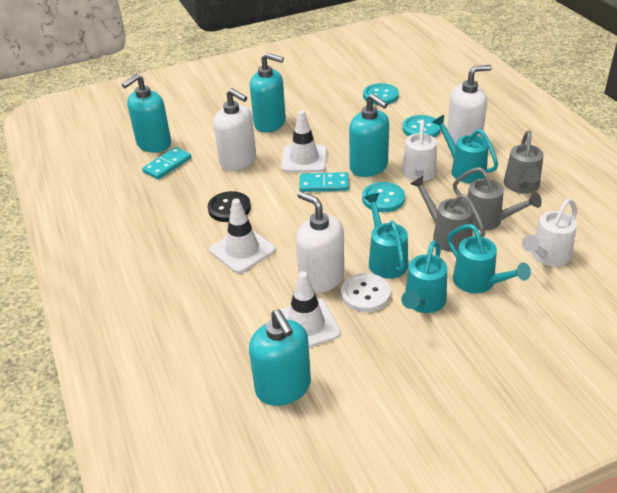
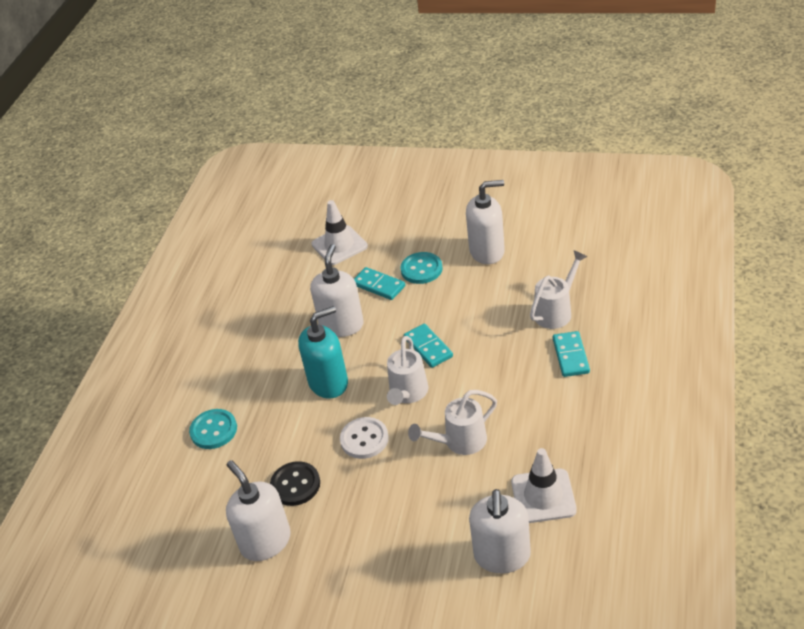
grey watering can: 3 -> 0
turquoise button: 3 -> 2
turquoise domino: 2 -> 3
turquoise soap dispenser: 4 -> 1
turquoise watering can: 4 -> 0
white soap dispenser: 3 -> 4
white traffic cone: 3 -> 2
white watering can: 2 -> 3

